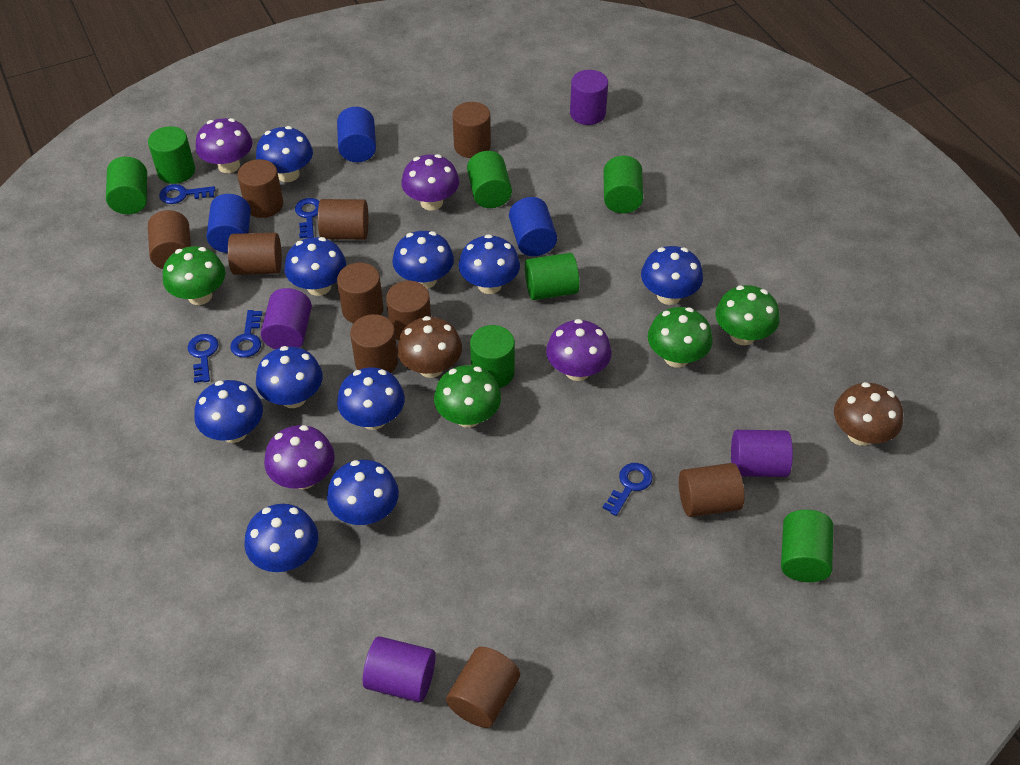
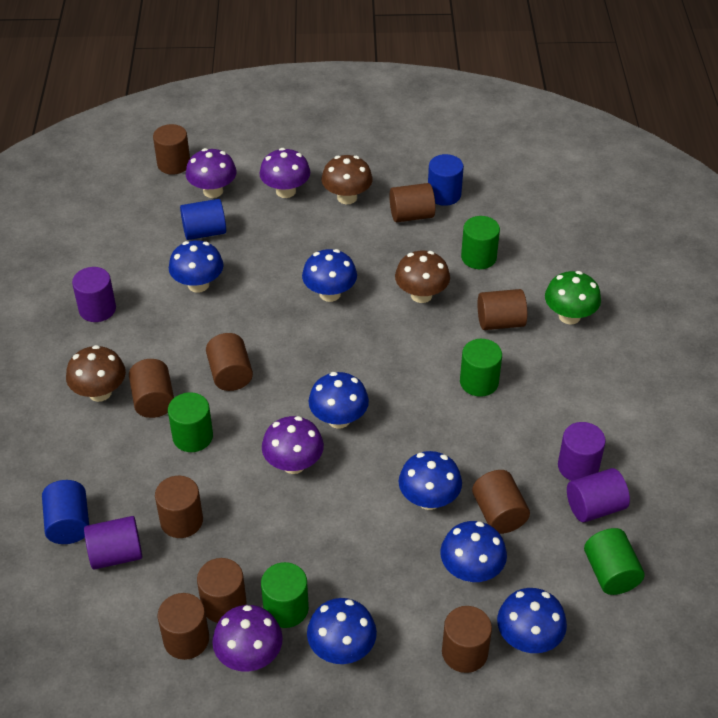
blue key: 5 -> 0
blue mushroom: 10 -> 7
brown mushroom: 2 -> 3
green cylinder: 7 -> 5
green mushroom: 4 -> 1

